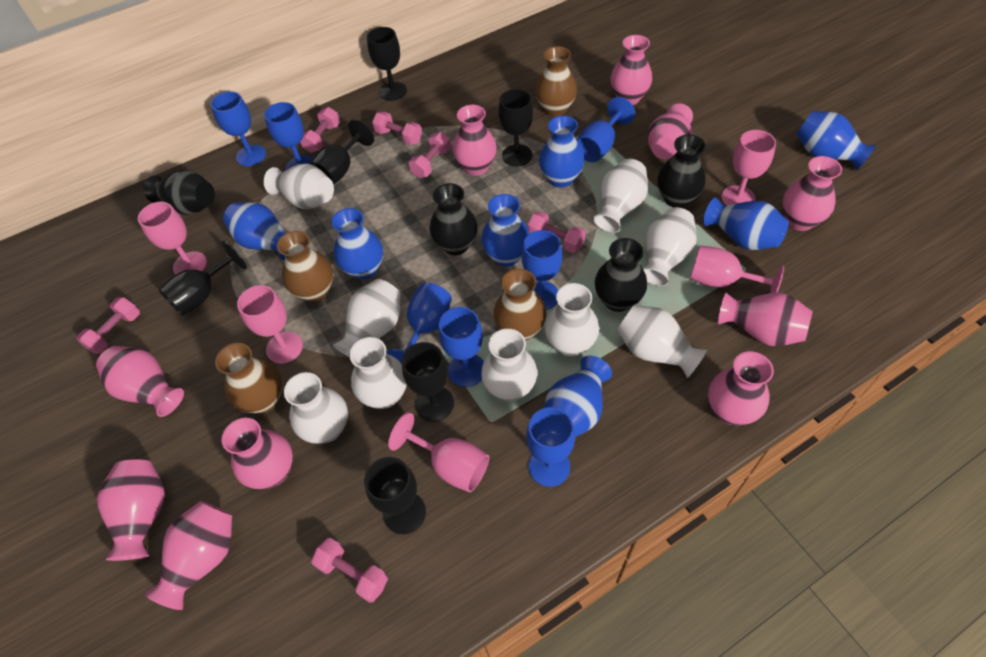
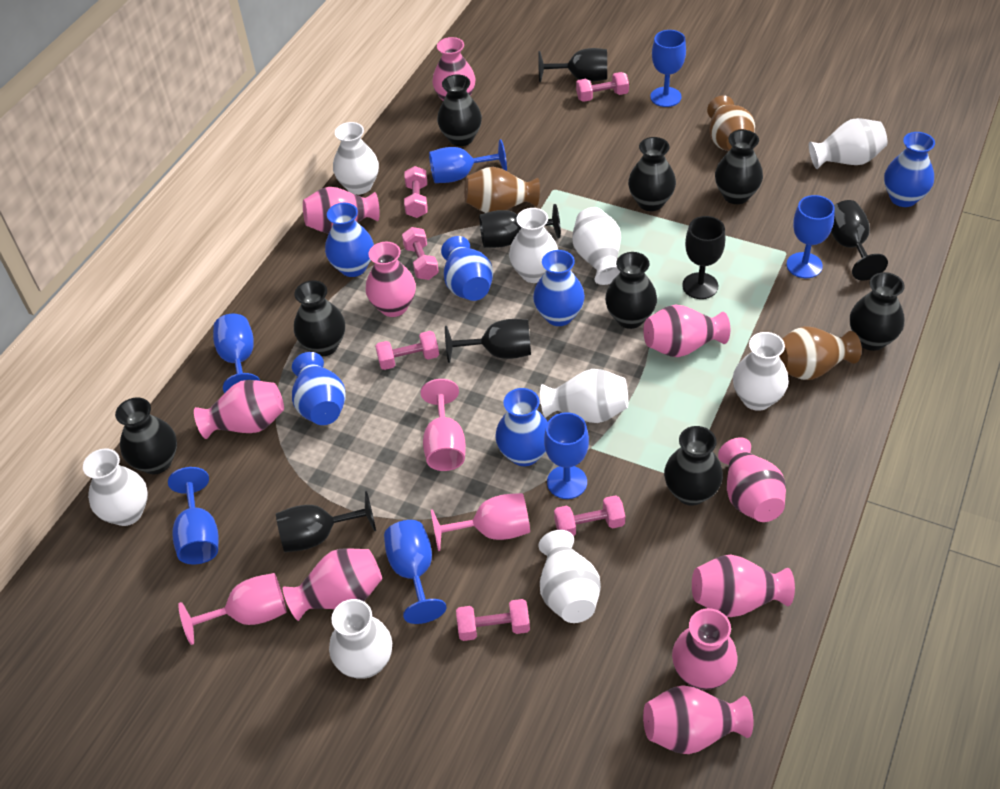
black vase: 4 -> 8
blue vase: 7 -> 6
brown vase: 4 -> 3
pink goblet: 5 -> 3

